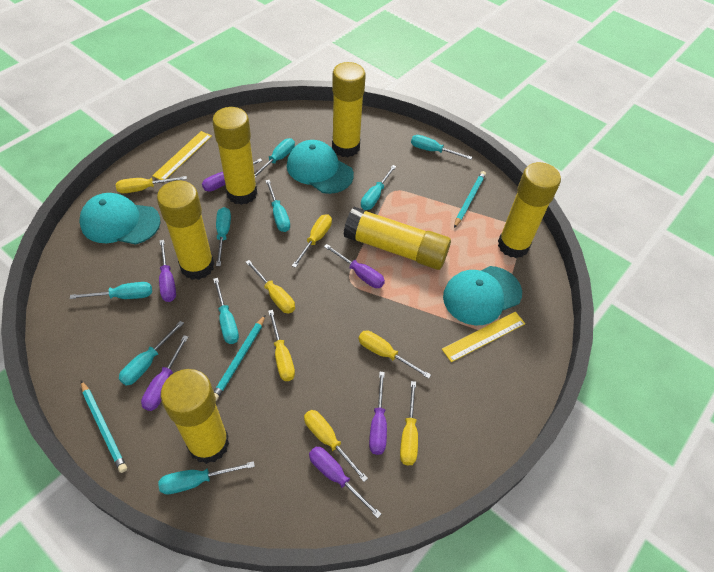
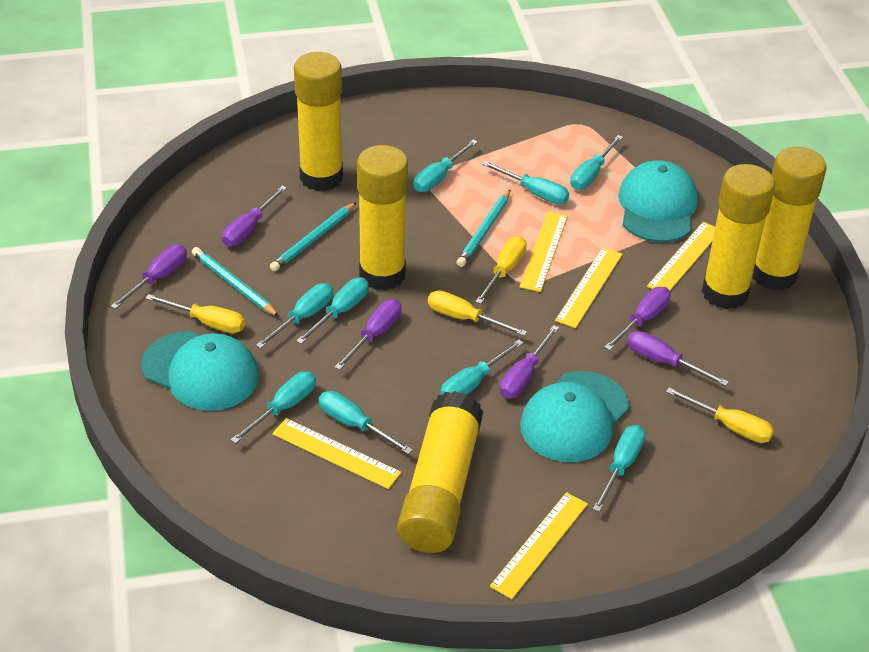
yellow glue stick: 6 -> 5
yellow ruler: 2 -> 5
yellow screwdriver: 7 -> 4

